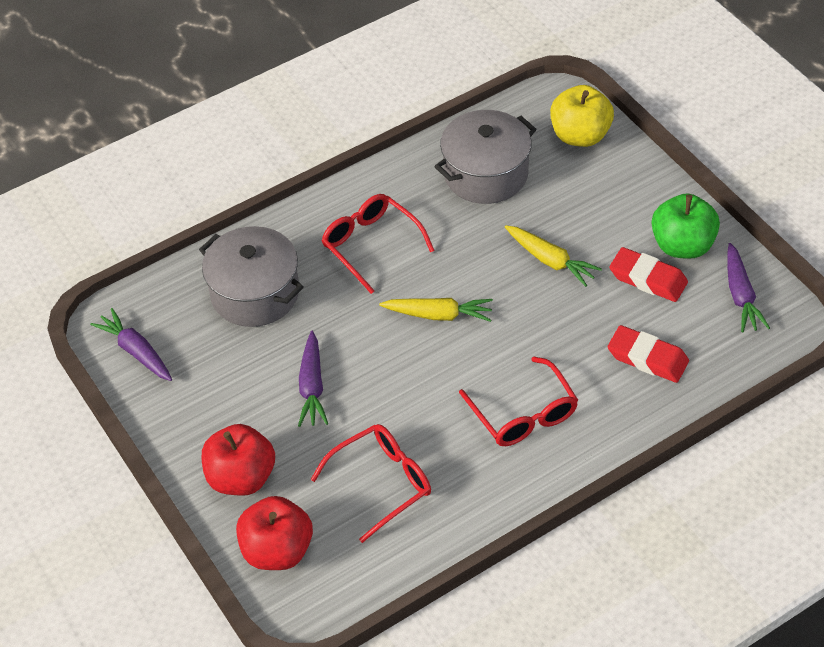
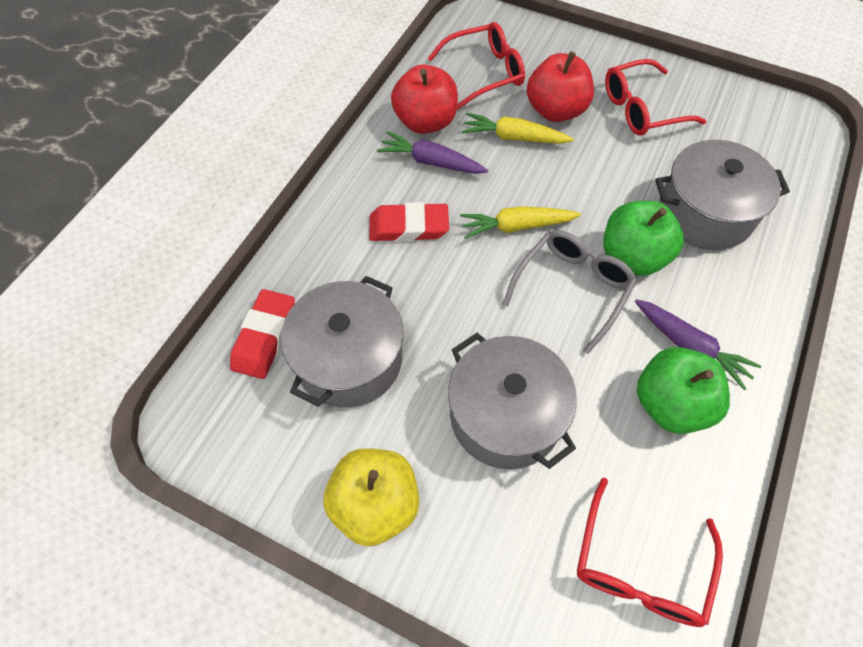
green apple: 1 -> 2
grey glasses: 0 -> 1
grey pot: 2 -> 3
purple carrot: 3 -> 2

